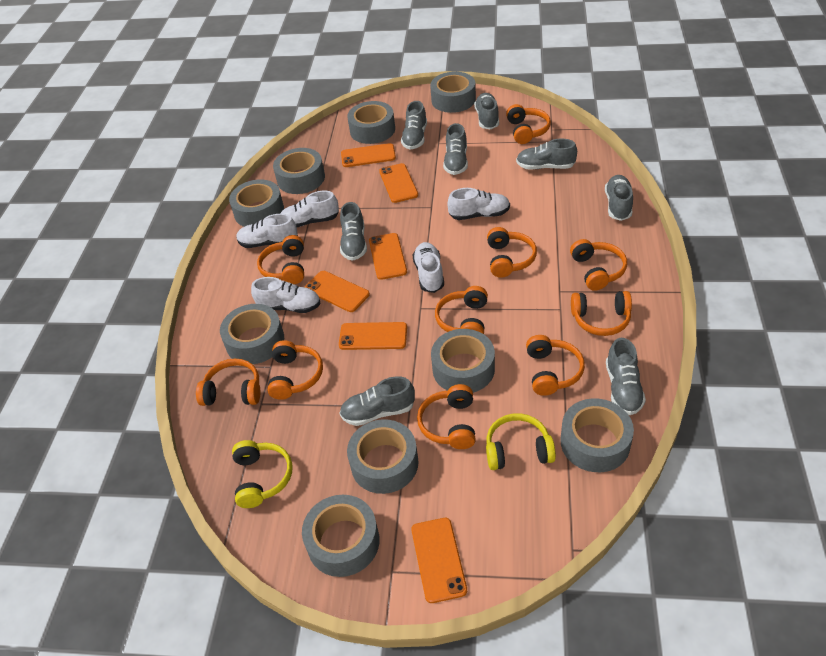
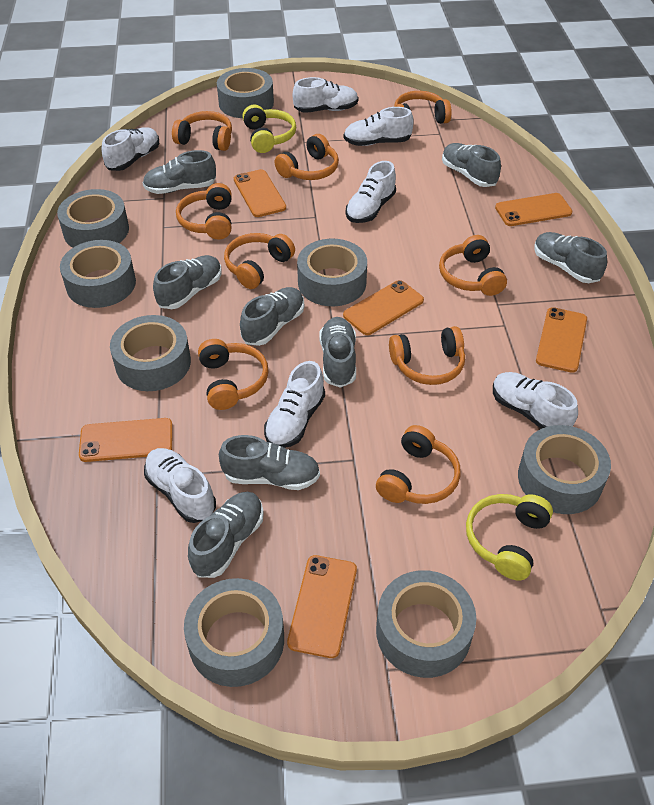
grey tape: 9 -> 8
orange headphones: 10 -> 9
white shoe: 5 -> 7

